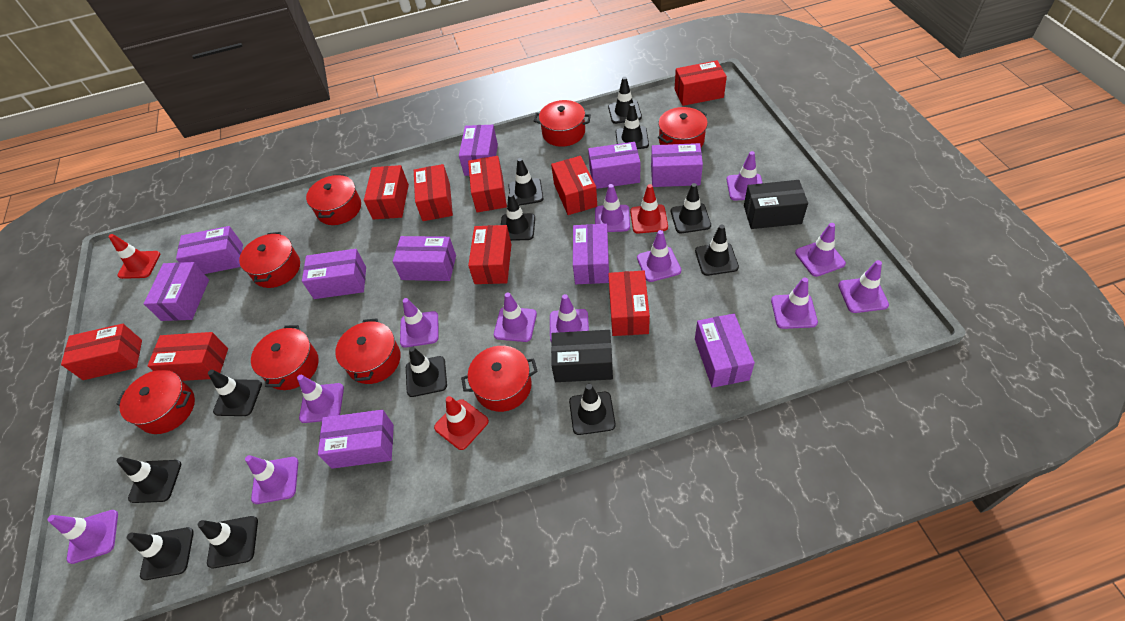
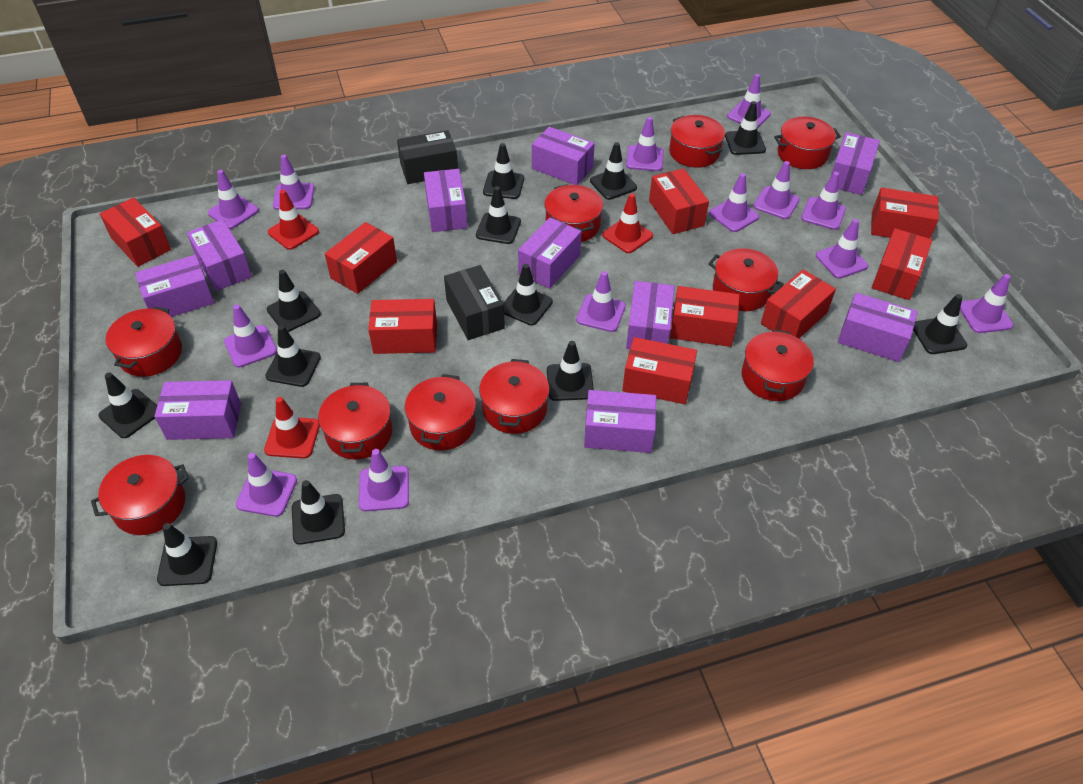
purple traffic cone: 12 -> 13
red pot: 8 -> 10

